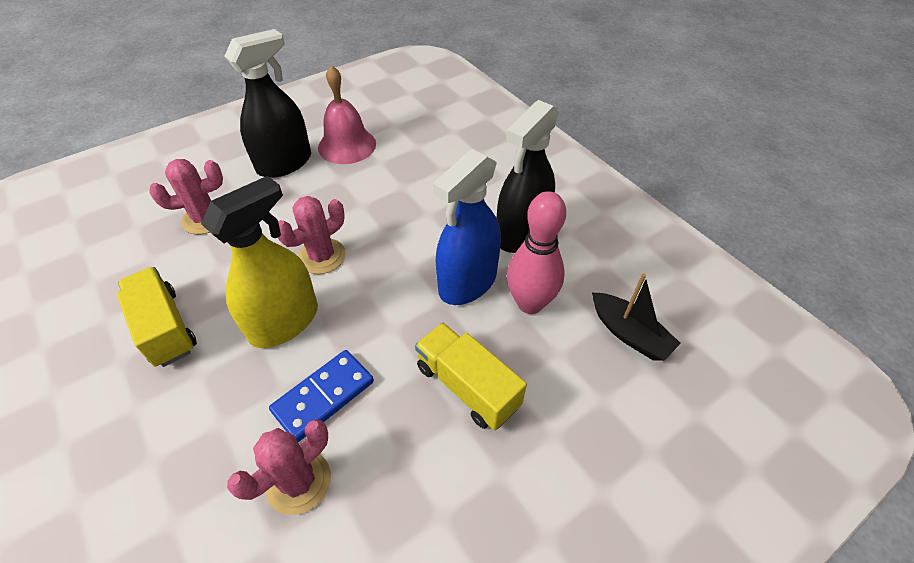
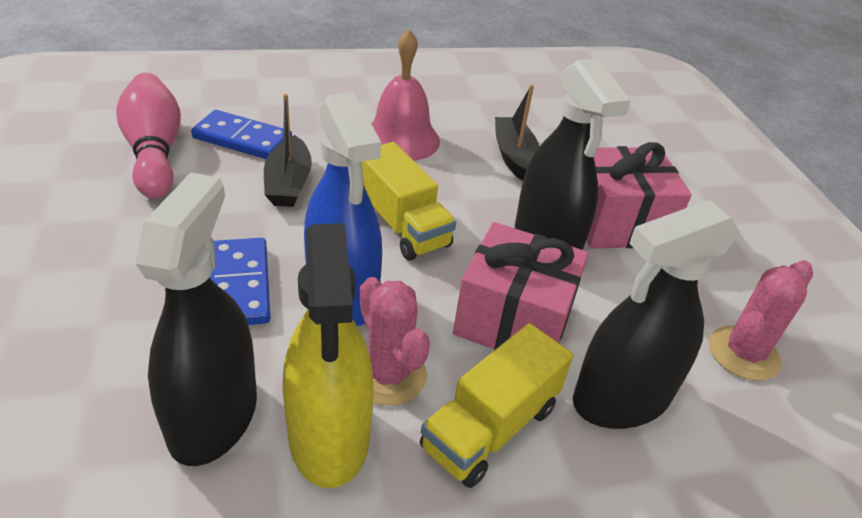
black boat: 1 -> 2
black spray bottle: 2 -> 3
blue domino: 1 -> 2
pink cactus: 3 -> 2
pink gift: 0 -> 2

